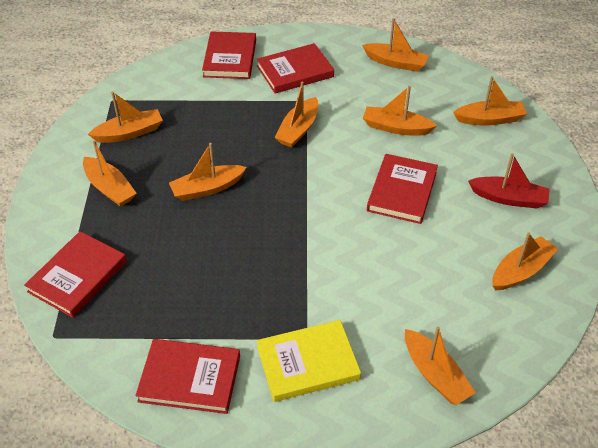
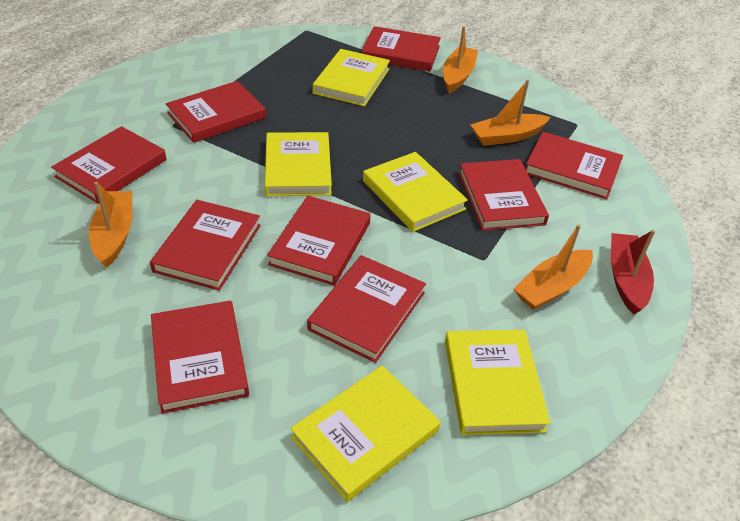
orange boat: 9 -> 4
red book: 5 -> 9
yellow book: 1 -> 5

